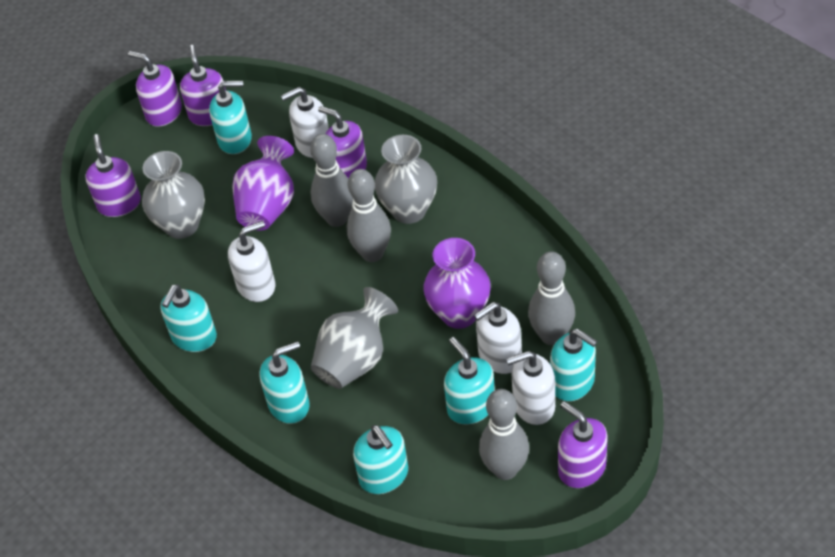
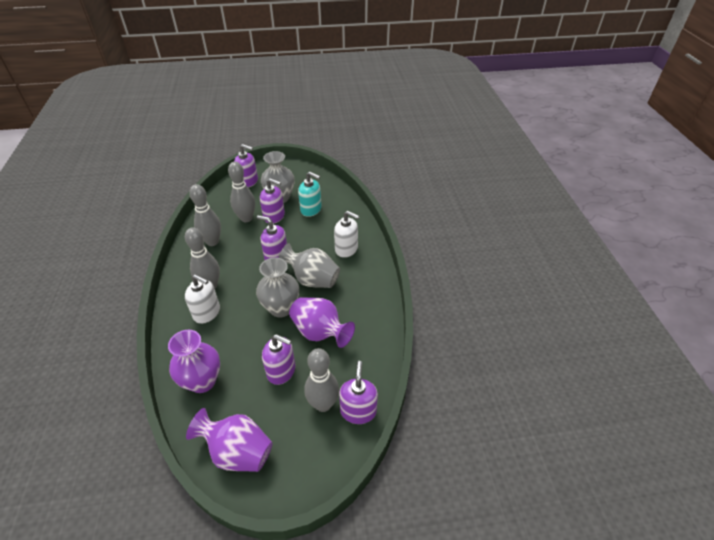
purple vase: 2 -> 3
turquoise soap dispenser: 6 -> 1
white soap dispenser: 4 -> 2

